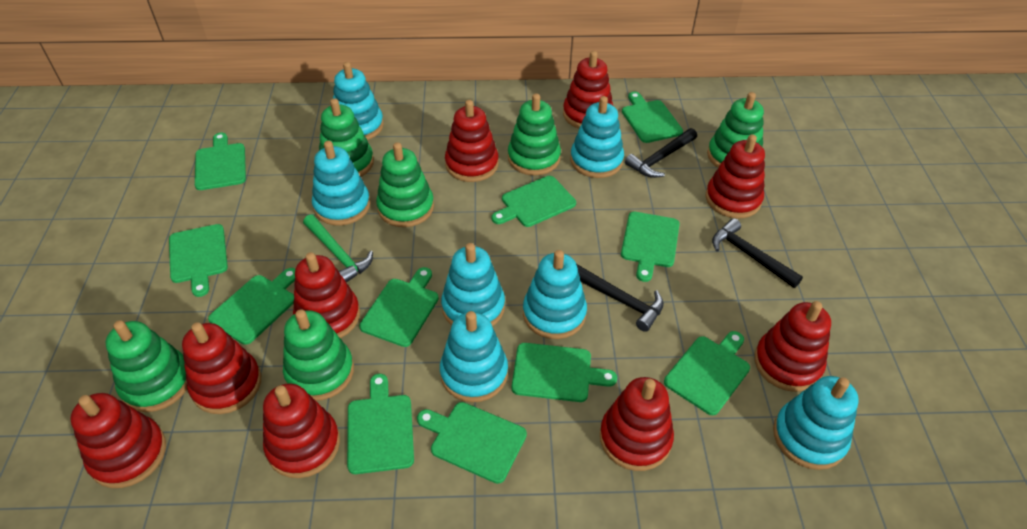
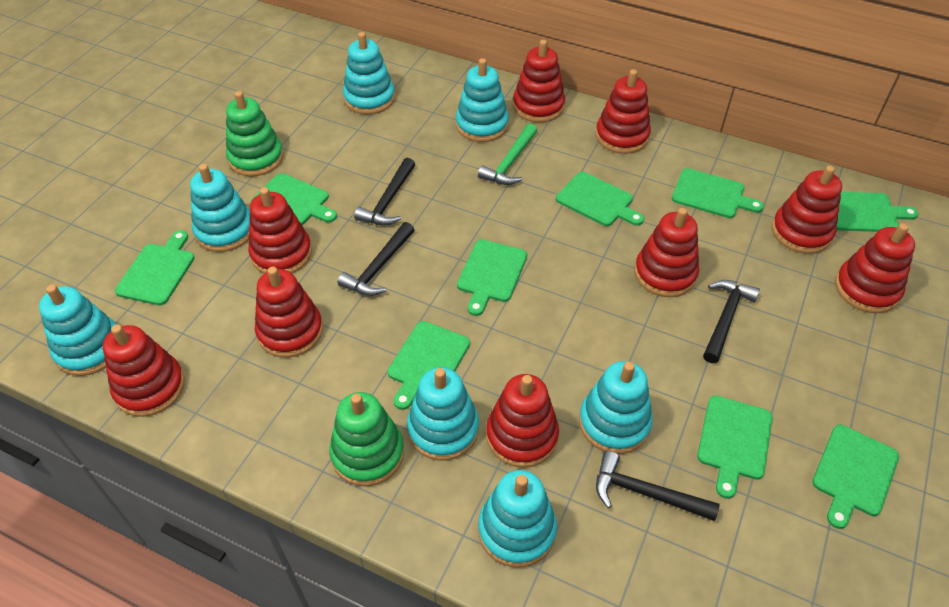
black hammer: 3 -> 4
green cutting board: 11 -> 9
green stacking toy: 6 -> 2

